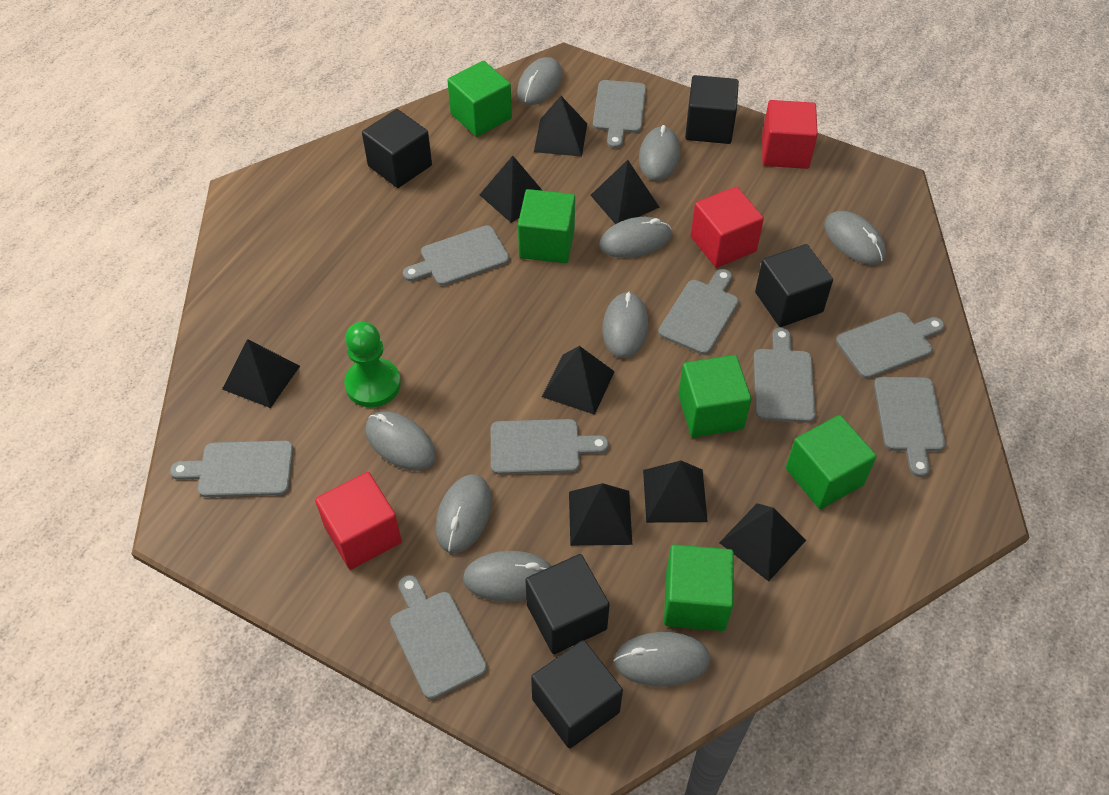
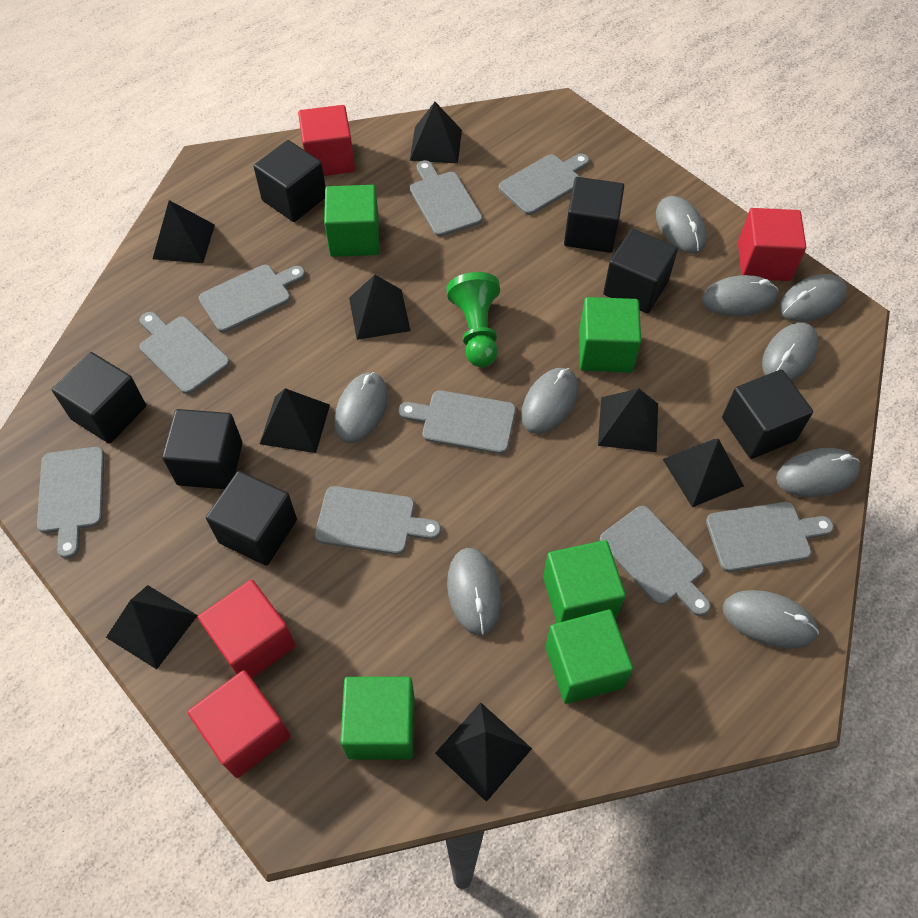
black cube: 5 -> 7
red cube: 3 -> 4

